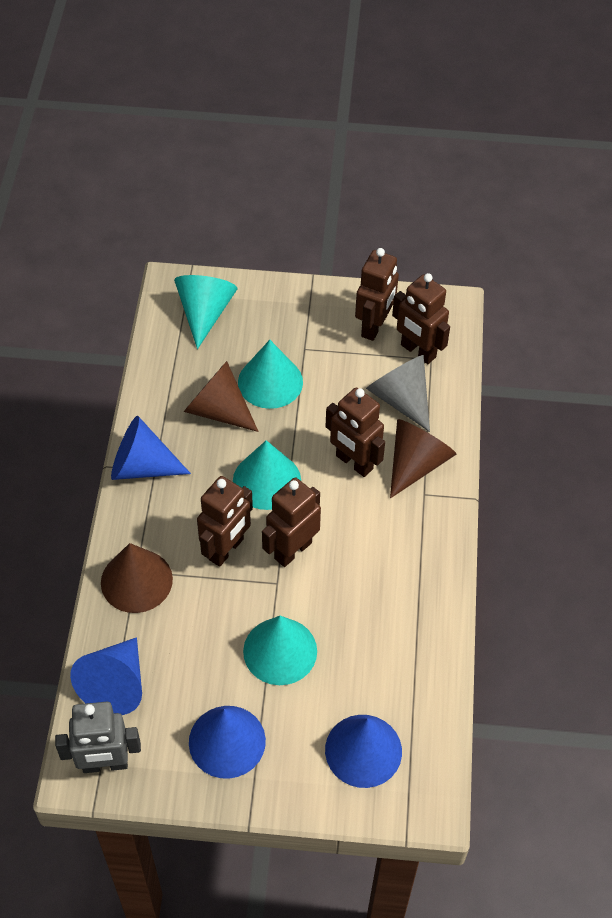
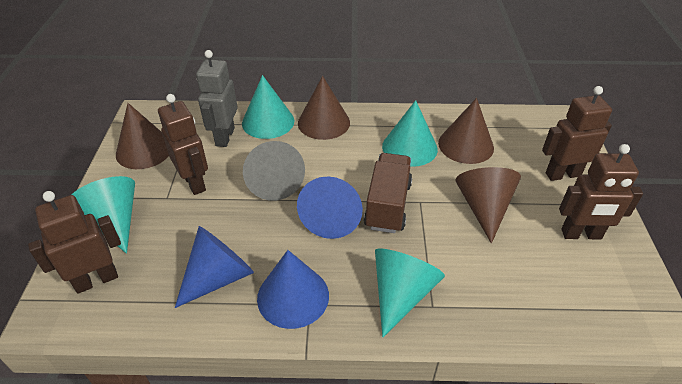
blue cone: 4 -> 3
brown cone: 3 -> 4
brown robot: 5 -> 4
brown truck: 0 -> 1

